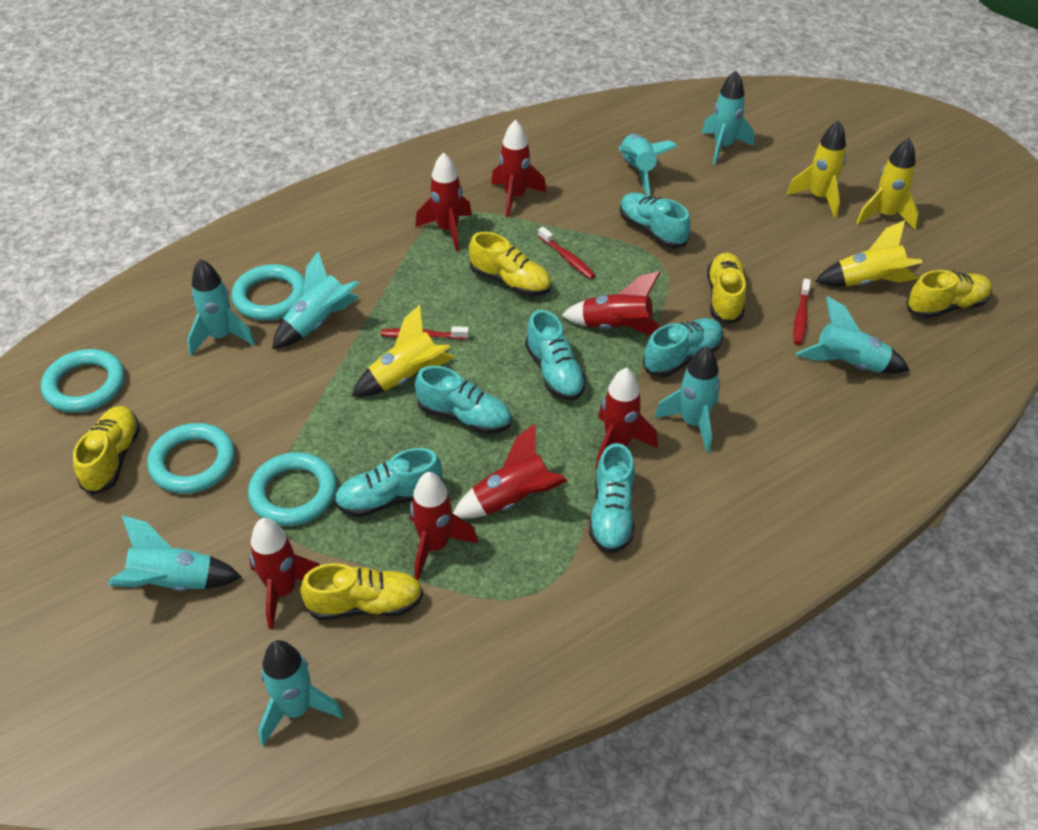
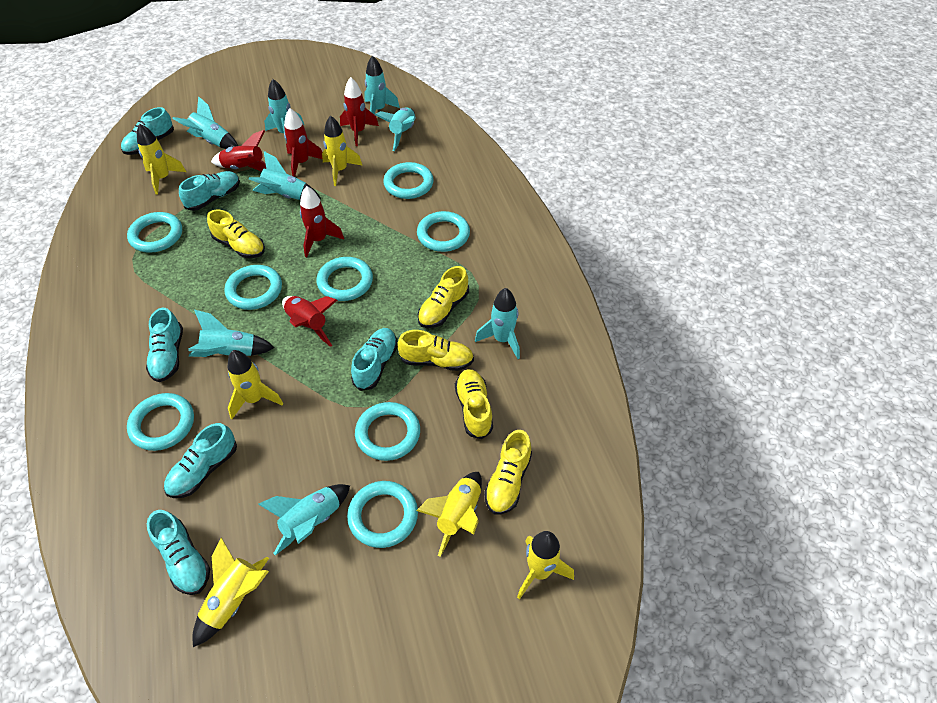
red rocket: 7 -> 5
red toothbrush: 3 -> 0
turquoise ring: 4 -> 8
yellow rocket: 4 -> 6

